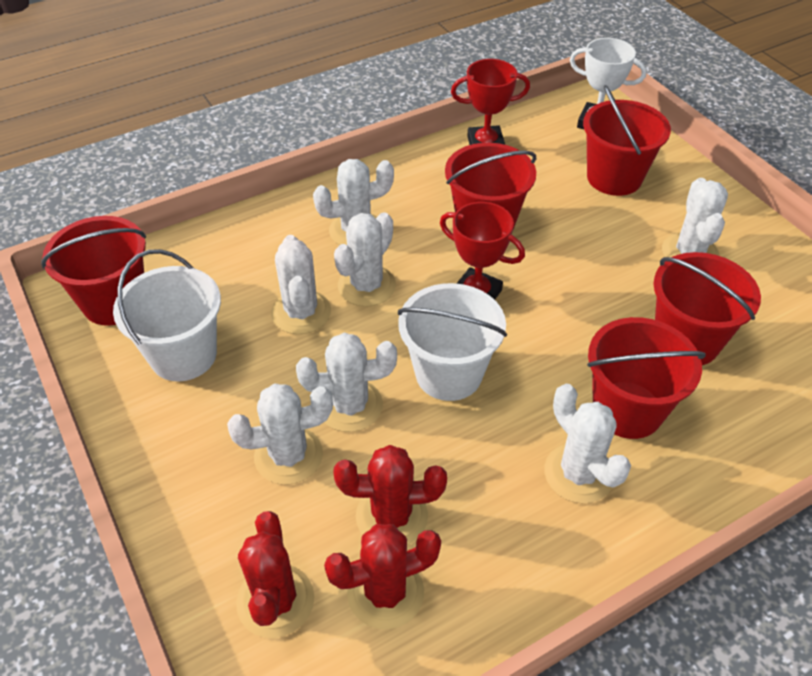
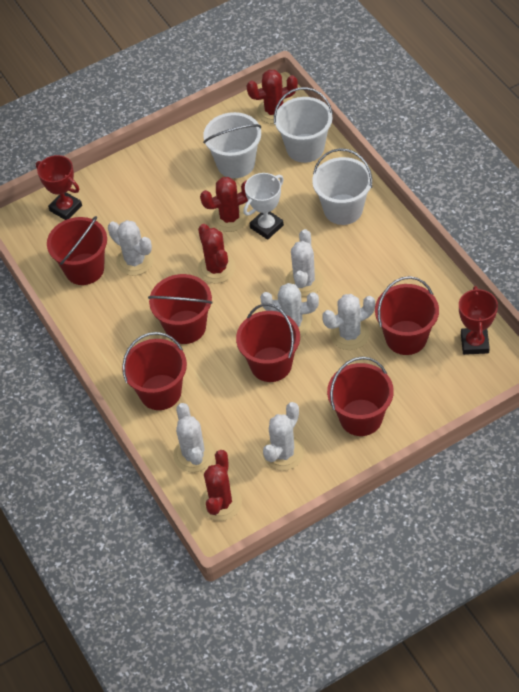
red bucket: 5 -> 6
red cactus: 3 -> 4
white bucket: 2 -> 3
white cactus: 7 -> 6

